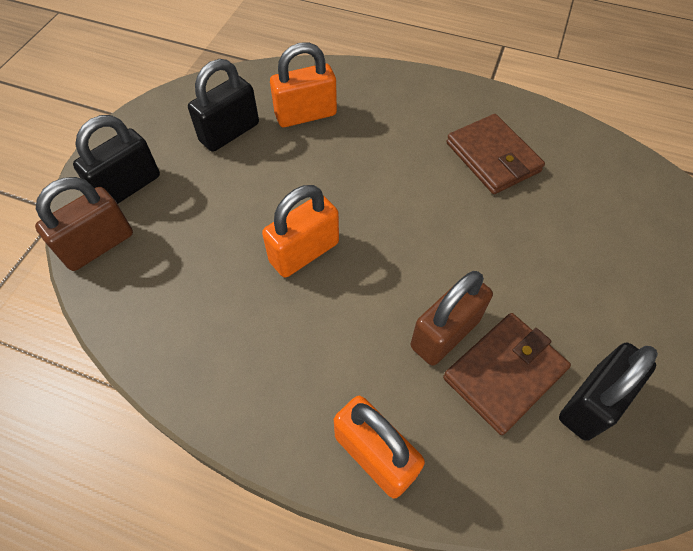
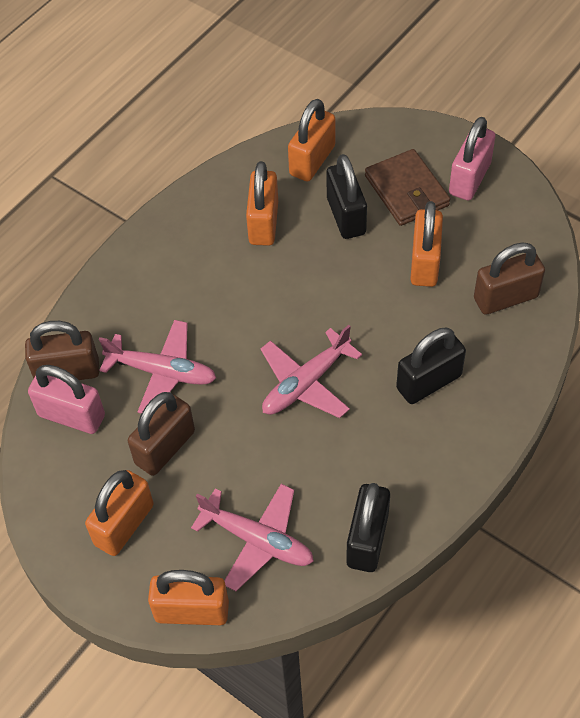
brown padlock: 2 -> 3
brown wallet: 2 -> 1
orange padlock: 3 -> 5
pink padlock: 0 -> 2
pink plane: 0 -> 3

